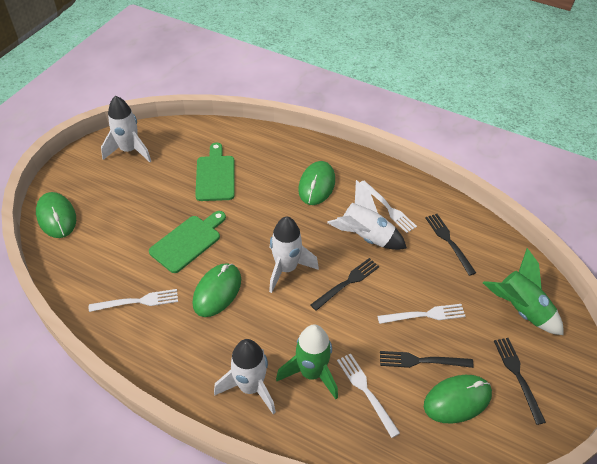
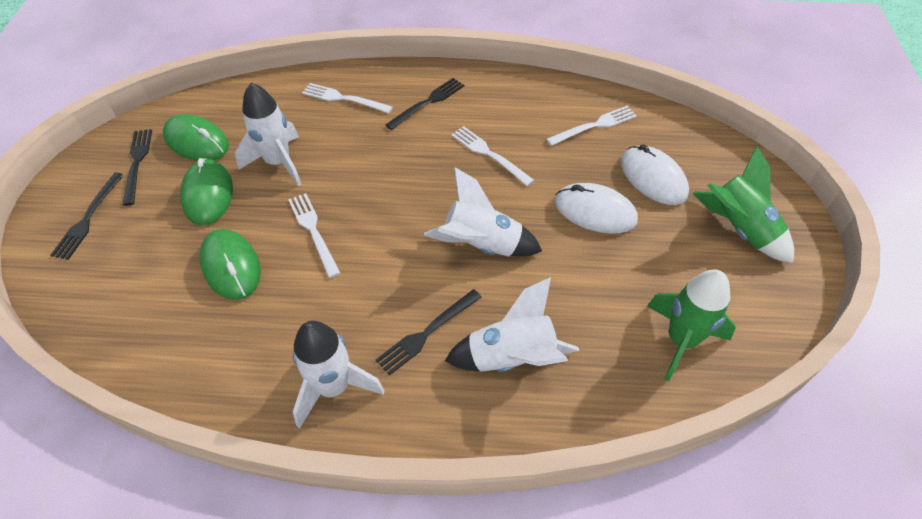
green cutting board: 2 -> 0
green mouse: 4 -> 3
white mouse: 0 -> 2

